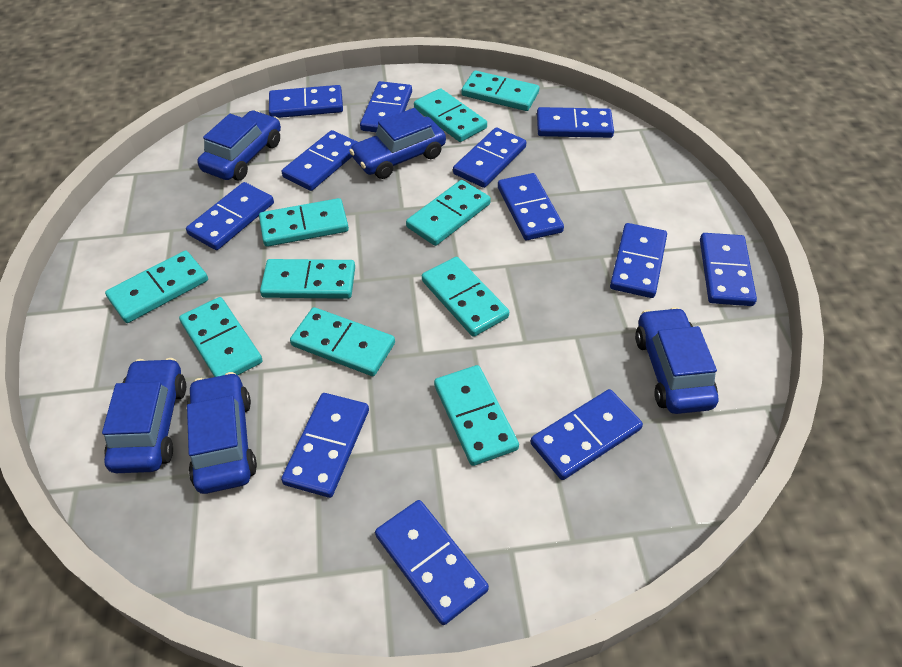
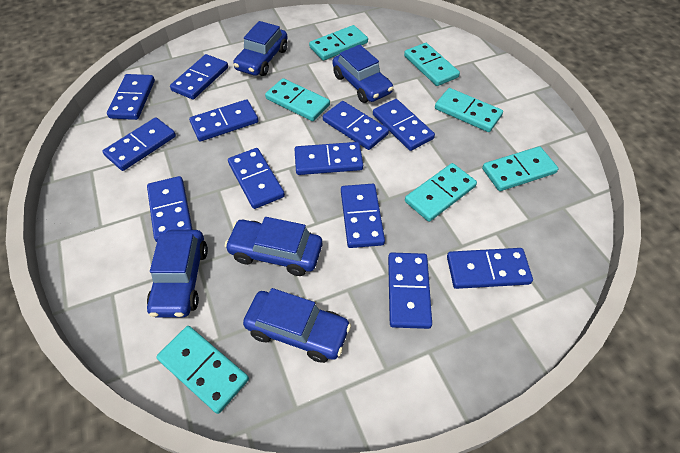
turquoise domino: 10 -> 7

